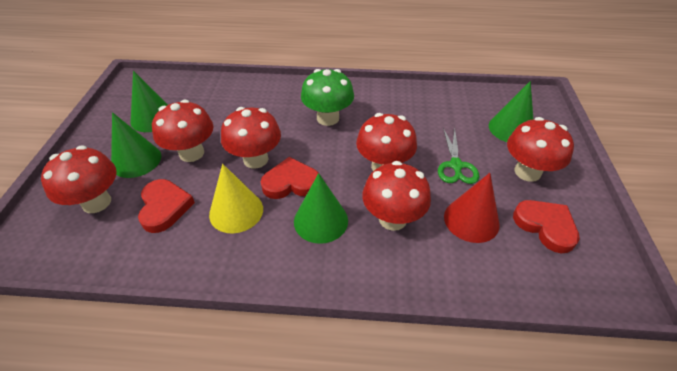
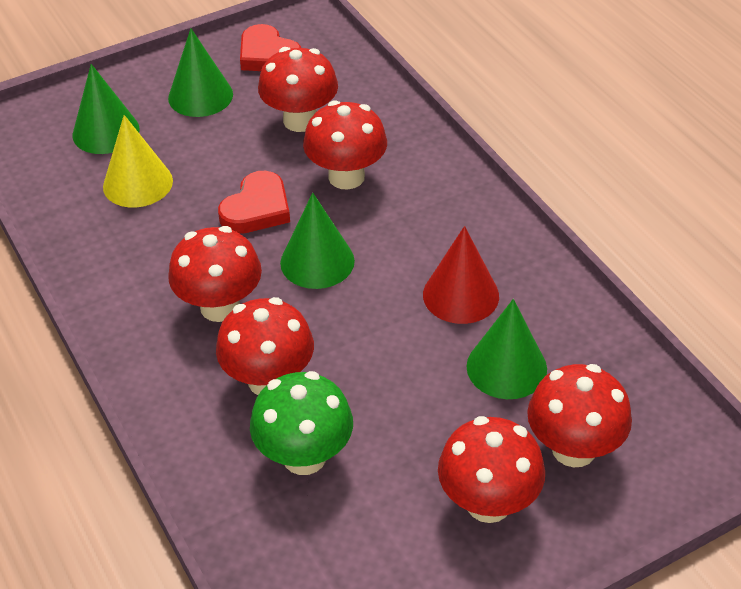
green scissors: 1 -> 0
red heart: 3 -> 2

